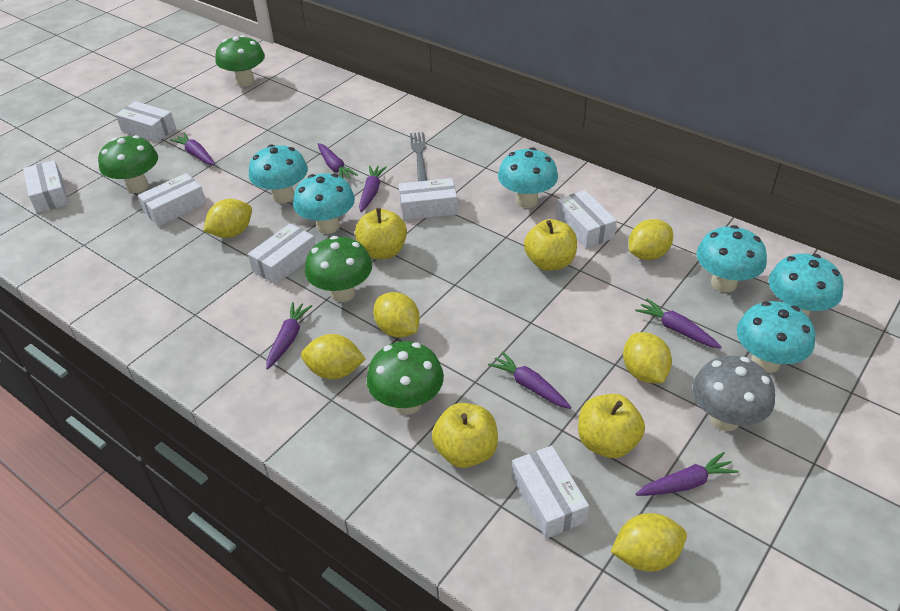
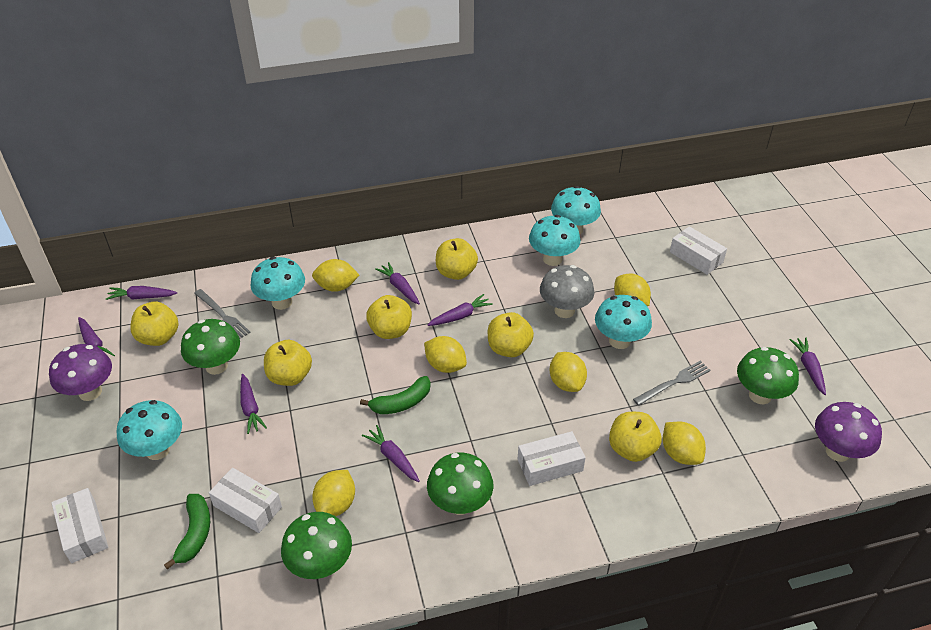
green banana: 0 -> 2
grey fork: 1 -> 2
purple mushroom: 0 -> 2
turquoise mushroom: 6 -> 5
white box: 7 -> 4
yellow apple: 4 -> 6

